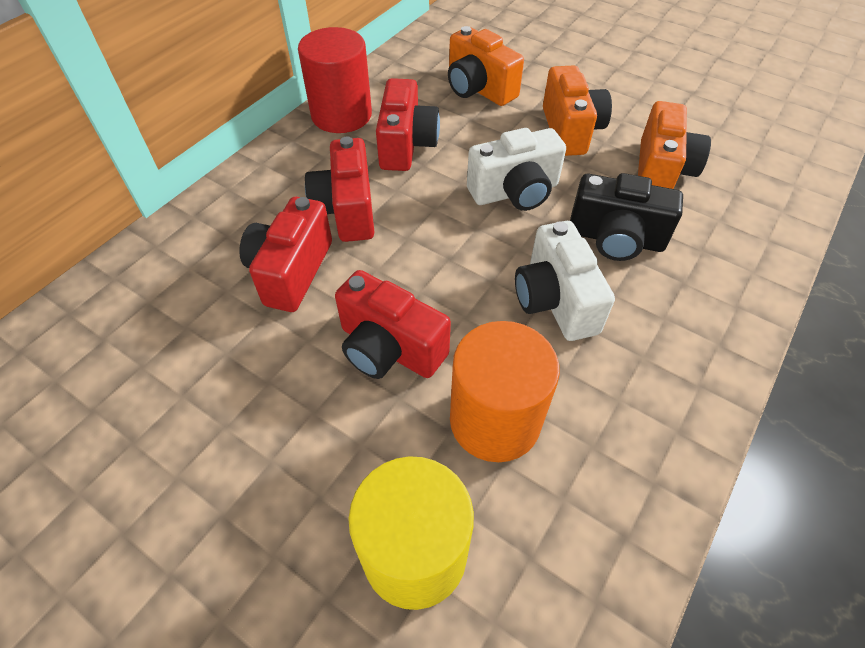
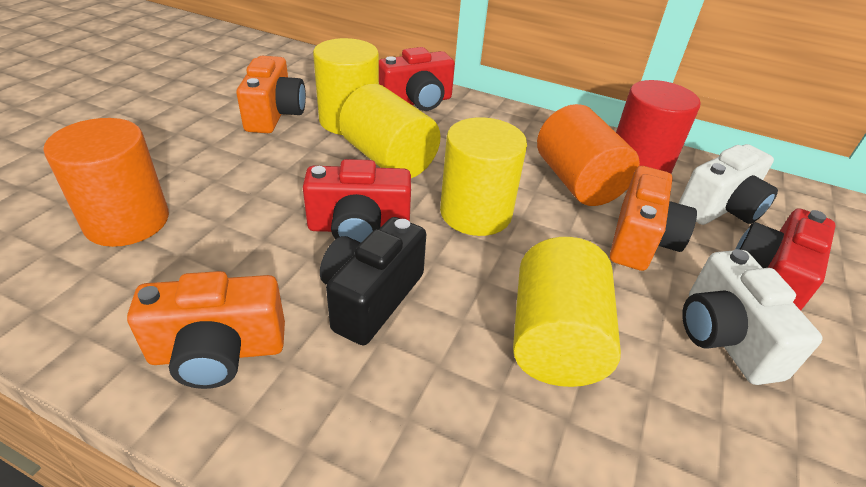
orange cylinder: 1 -> 2
red camera: 4 -> 3
yellow cylinder: 1 -> 4

